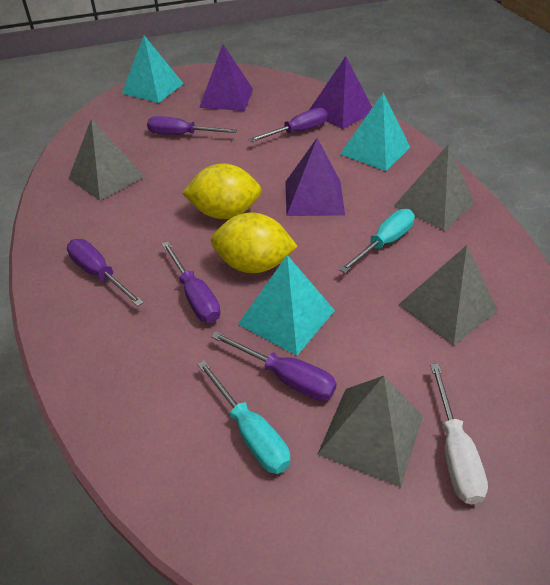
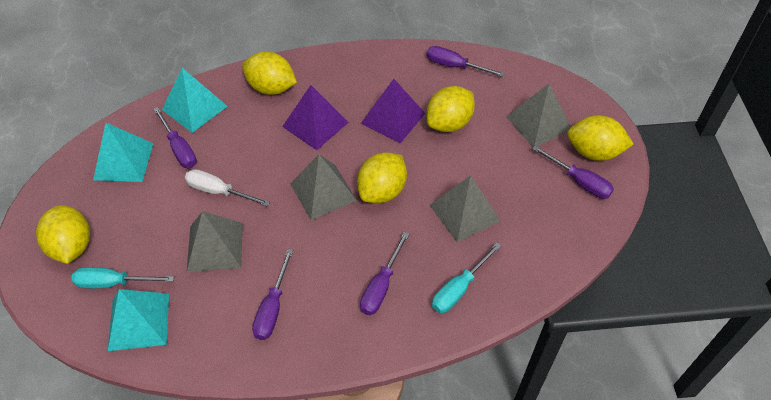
purple pyramid: 3 -> 2
yellow lemon: 2 -> 5

